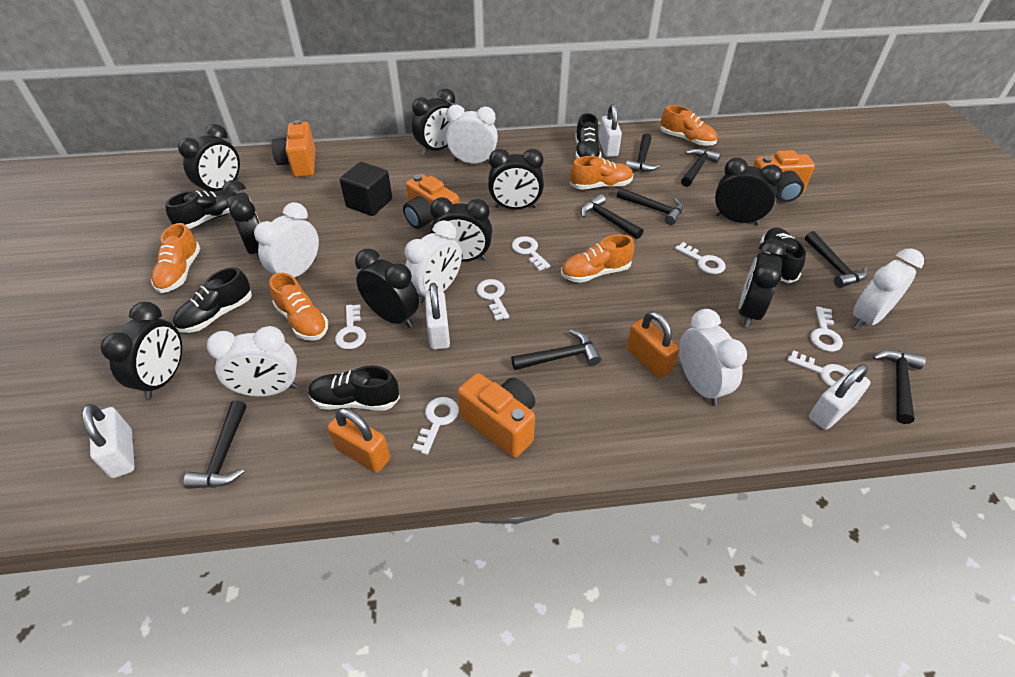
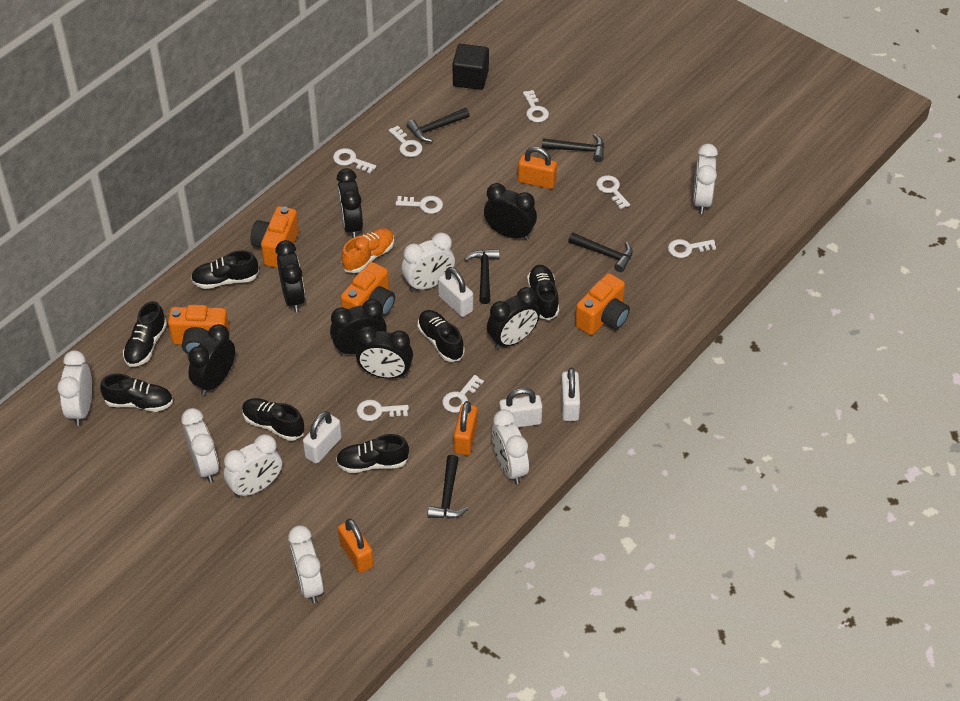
black clock: 9 -> 7
black hammer: 8 -> 5
black shoe: 5 -> 7
orange padlock: 2 -> 3
orange shoe: 5 -> 1
white clock: 6 -> 7
white key: 7 -> 8

